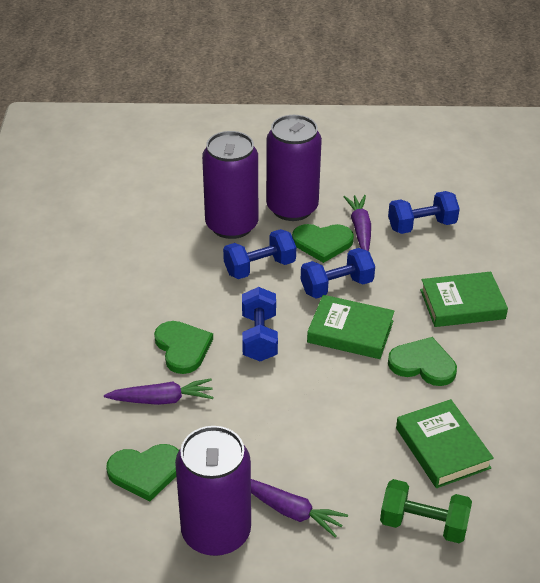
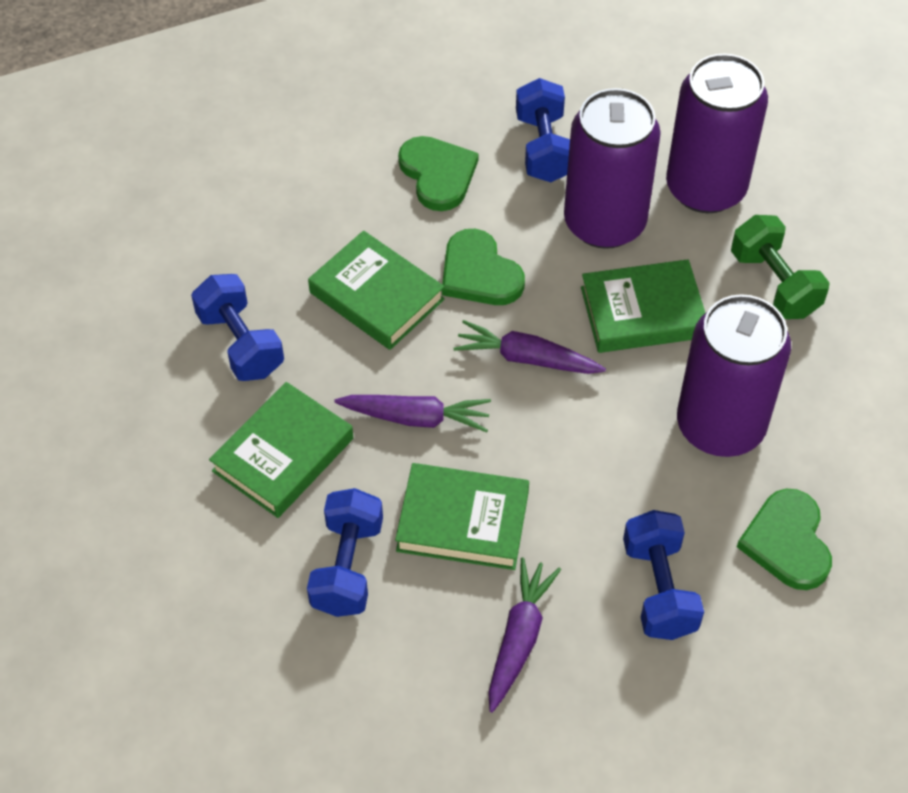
green book: 3 -> 4
green heart: 4 -> 3

